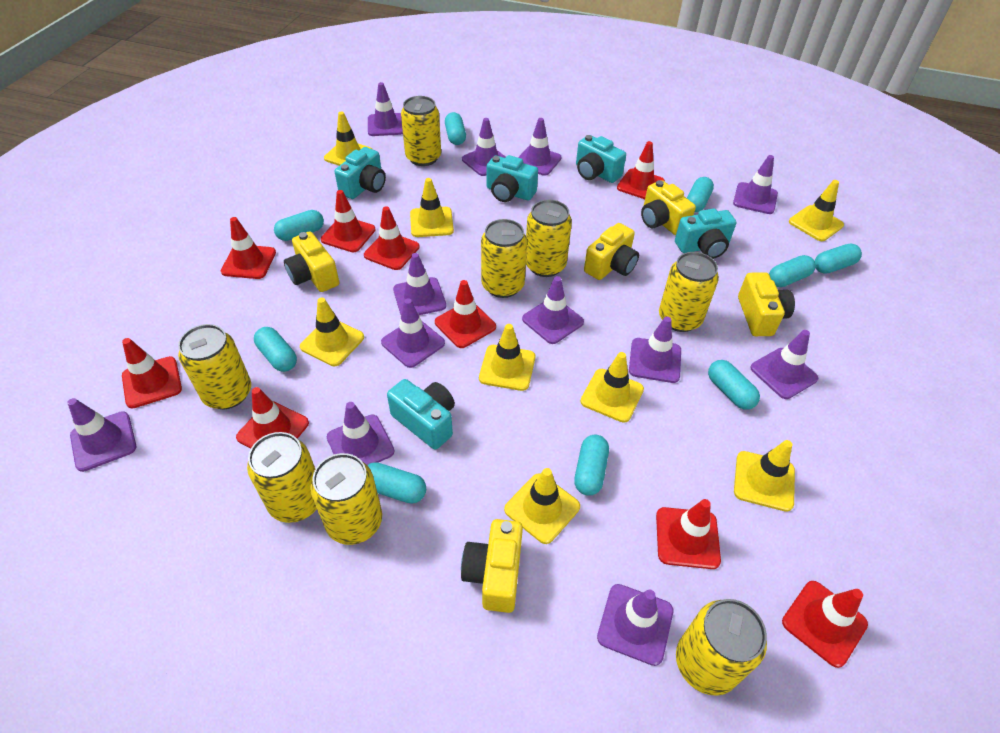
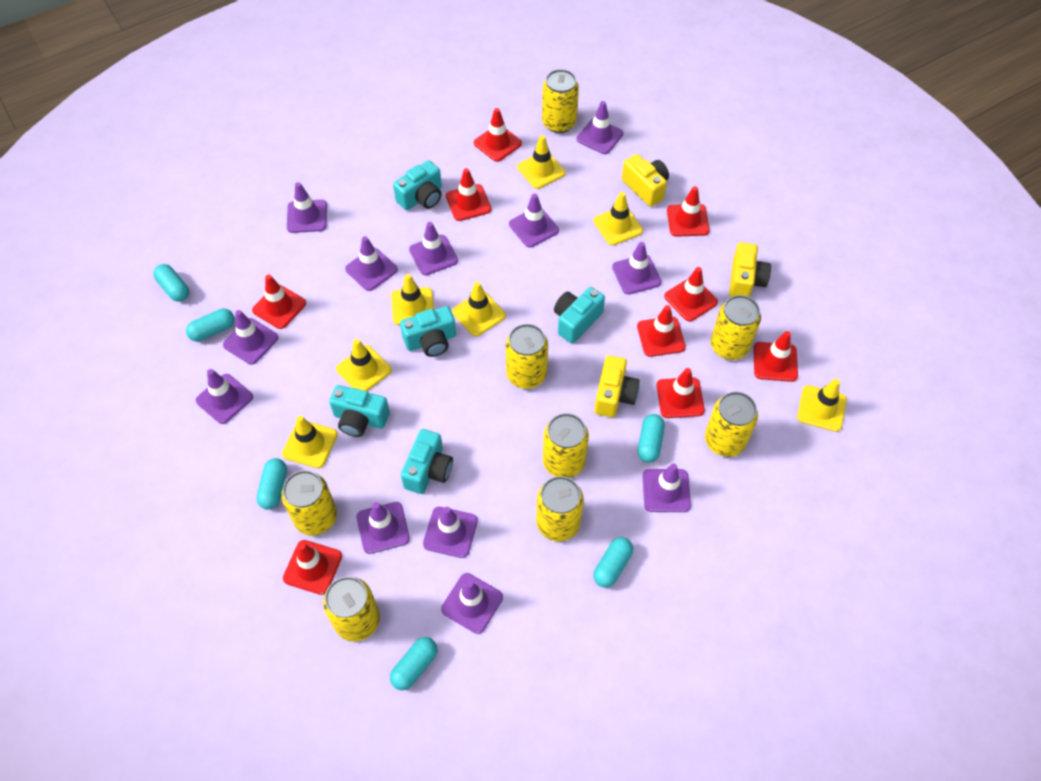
turquoise capsule: 9 -> 6
yellow camera: 5 -> 3
yellow traffic cone: 8 -> 7

